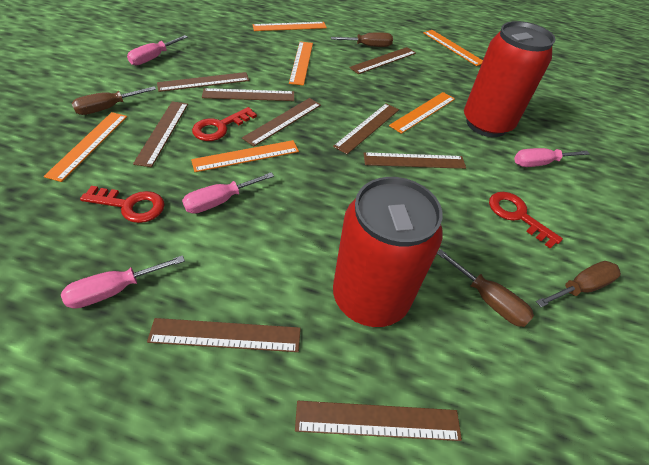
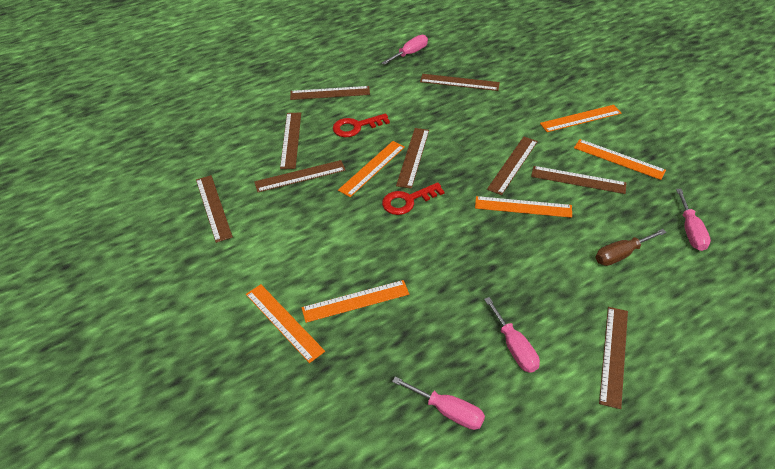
brown screwdriver: 4 -> 1
red can: 2 -> 0
red key: 3 -> 2

